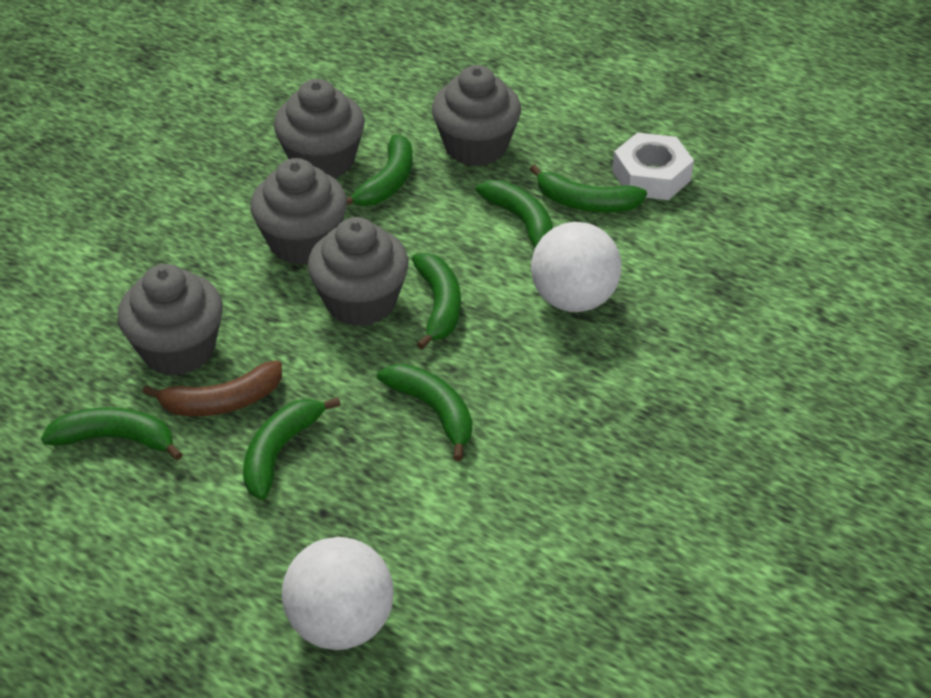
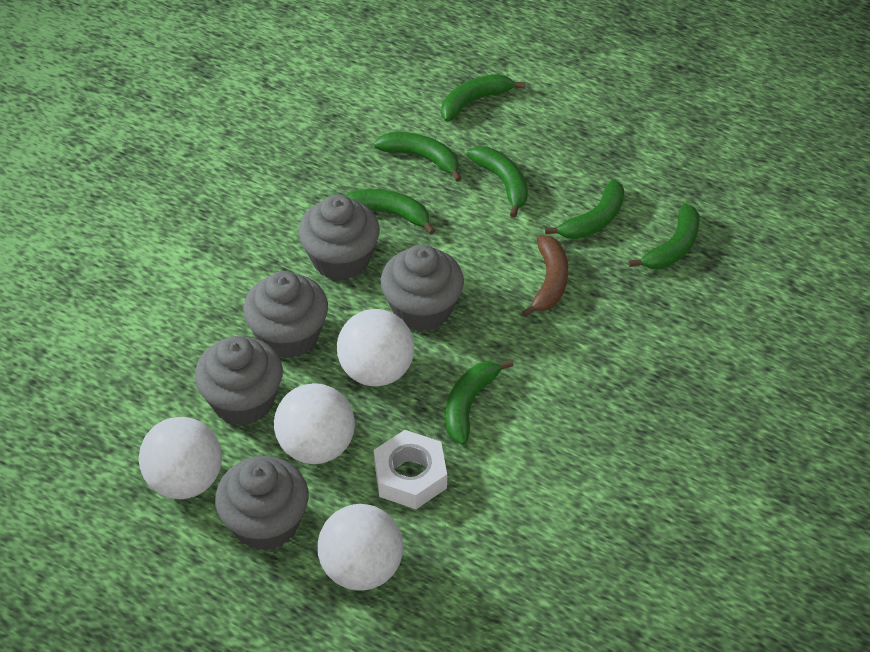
white ball: 2 -> 4

